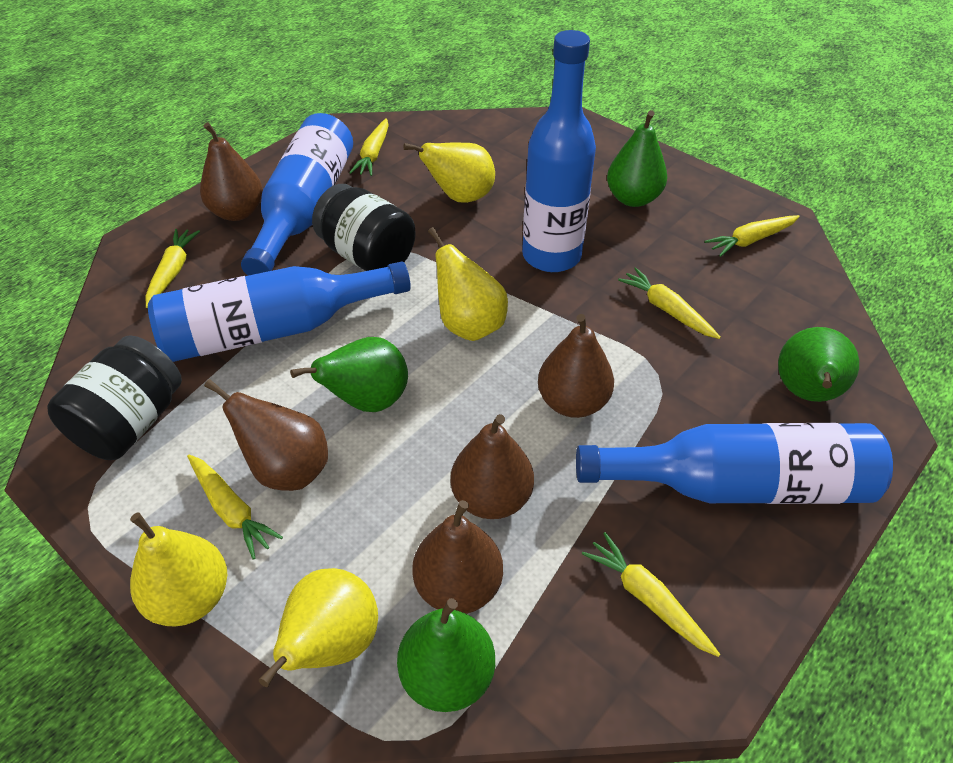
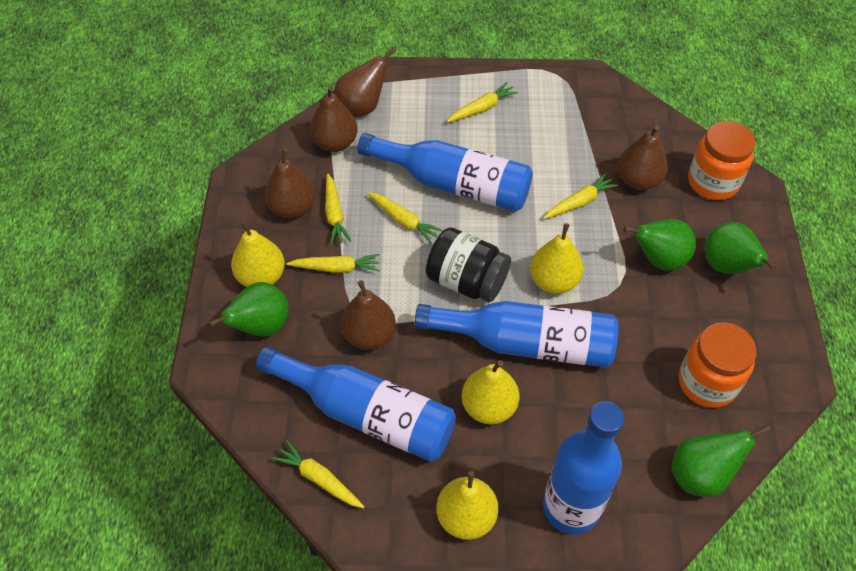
black jar: 2 -> 1
orange jar: 0 -> 2

